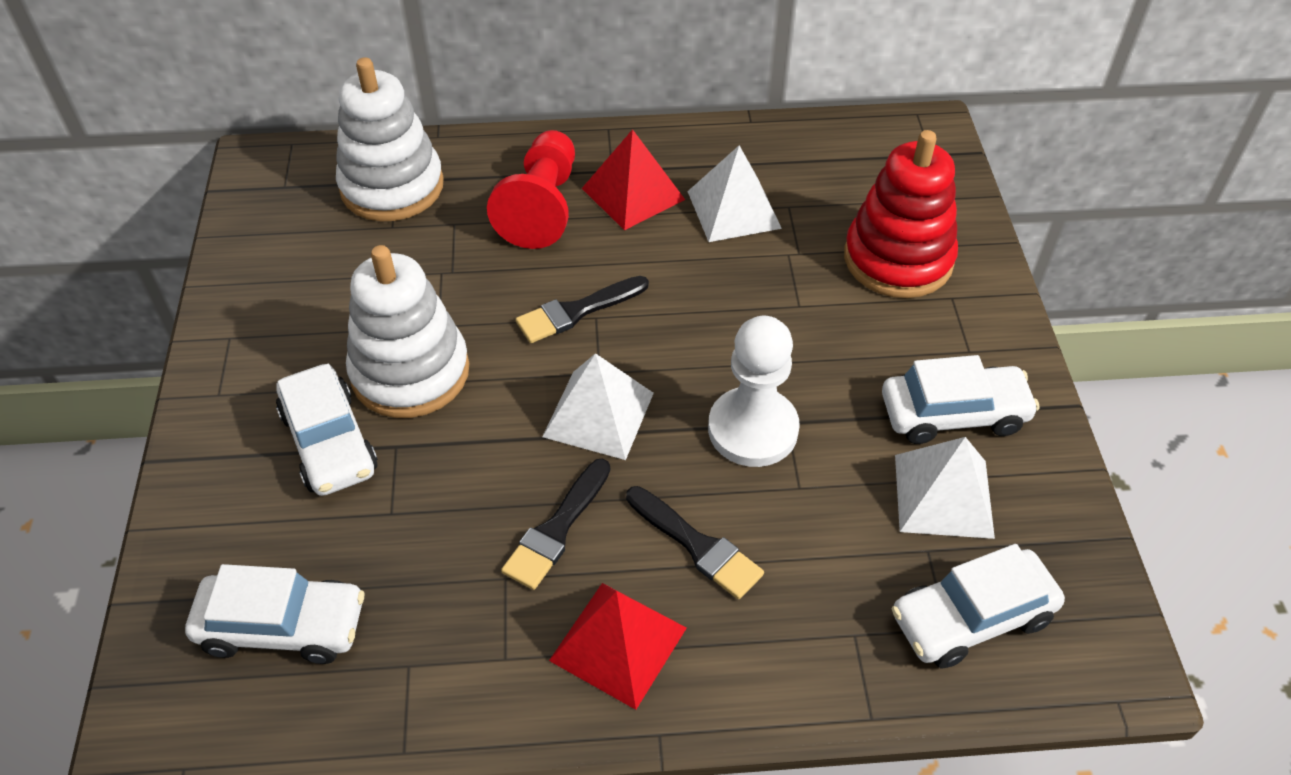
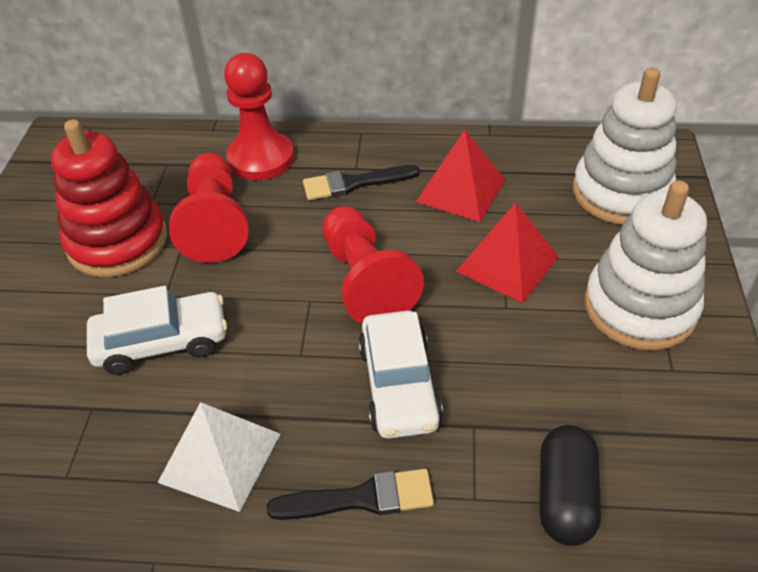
black brush: 3 -> 2
black capsule: 0 -> 1
red pawn: 1 -> 3
white car: 4 -> 2
white pawn: 1 -> 0
white pyramid: 3 -> 1

